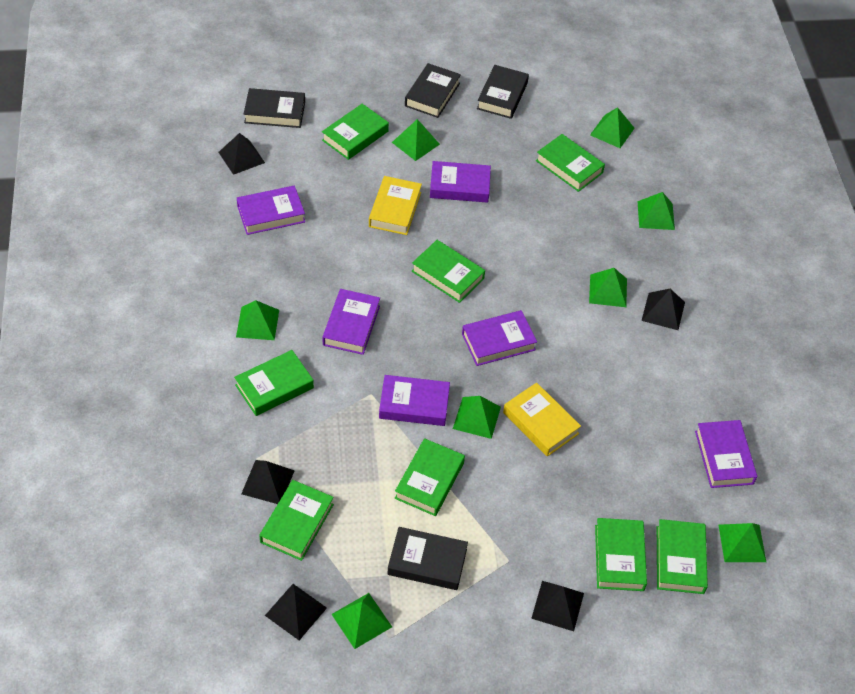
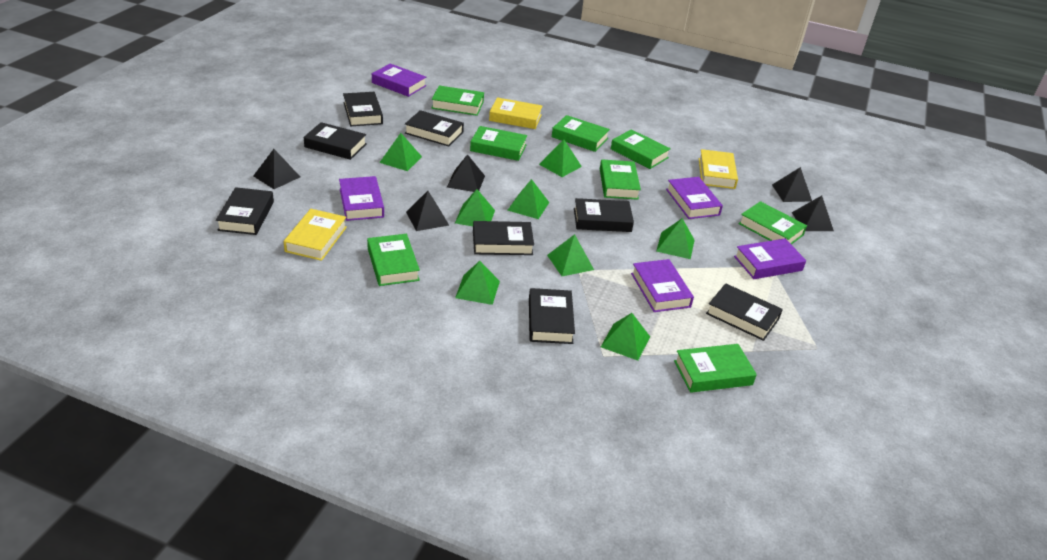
black book: 4 -> 8
purple book: 6 -> 5
yellow book: 2 -> 3

